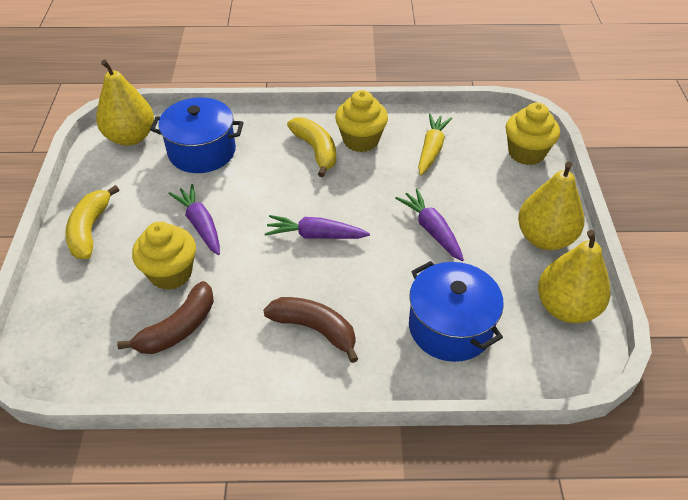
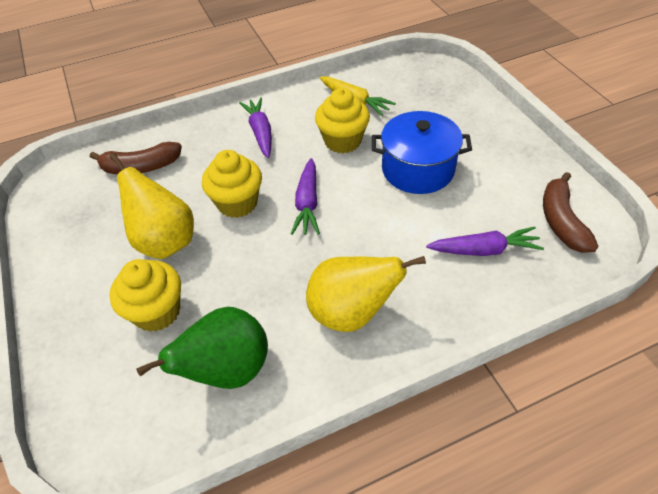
blue pot: 2 -> 1
green pear: 0 -> 1
yellow banana: 2 -> 0
yellow pear: 3 -> 2

